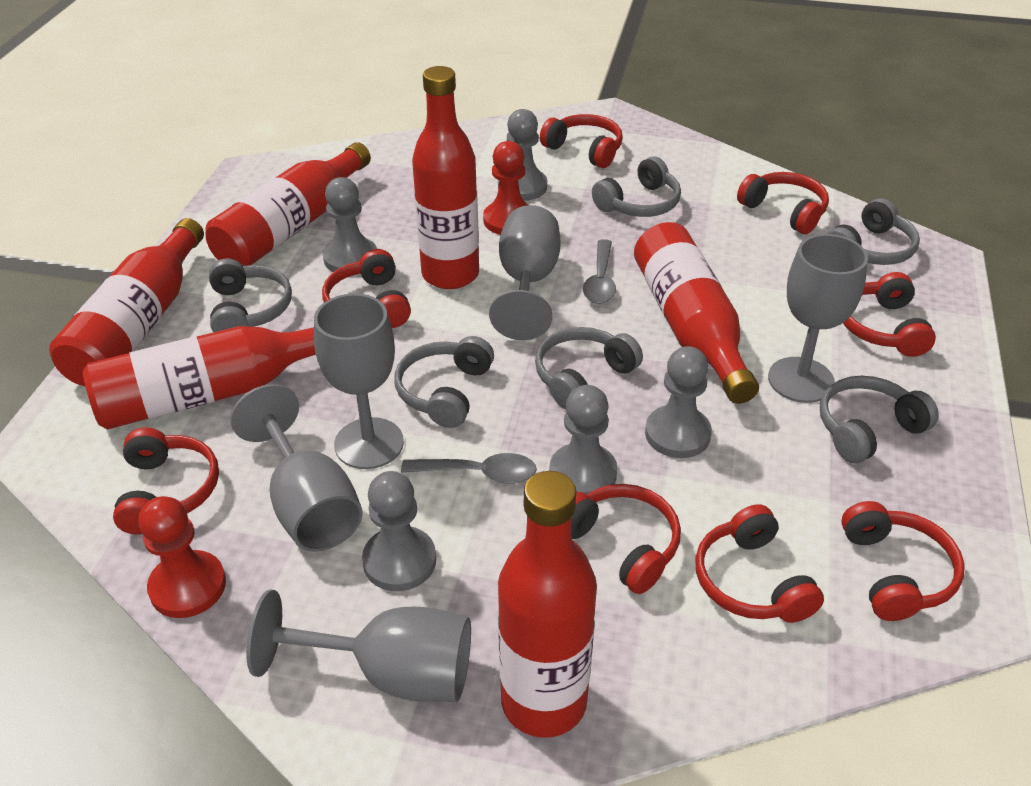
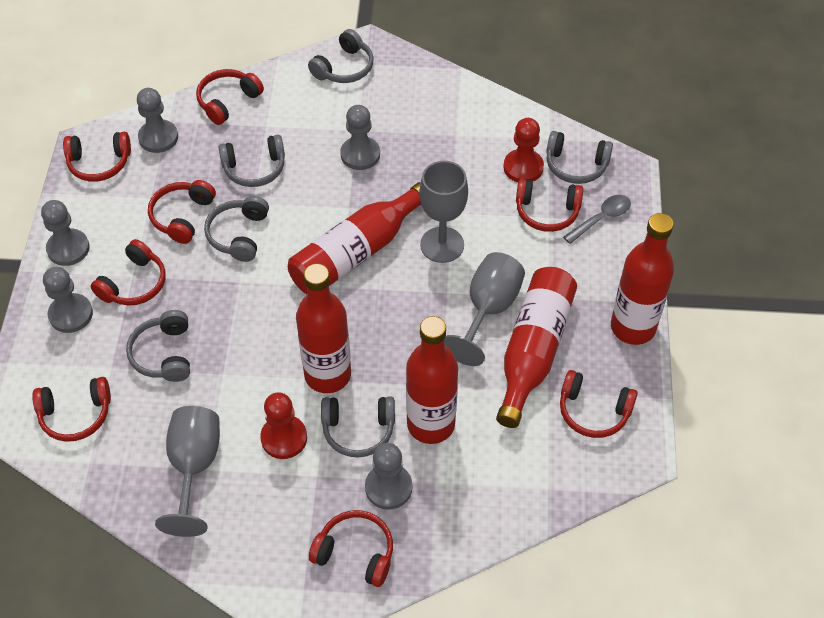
grey goblet: 5 -> 3
grey spoon: 2 -> 1
red bottle: 6 -> 5

